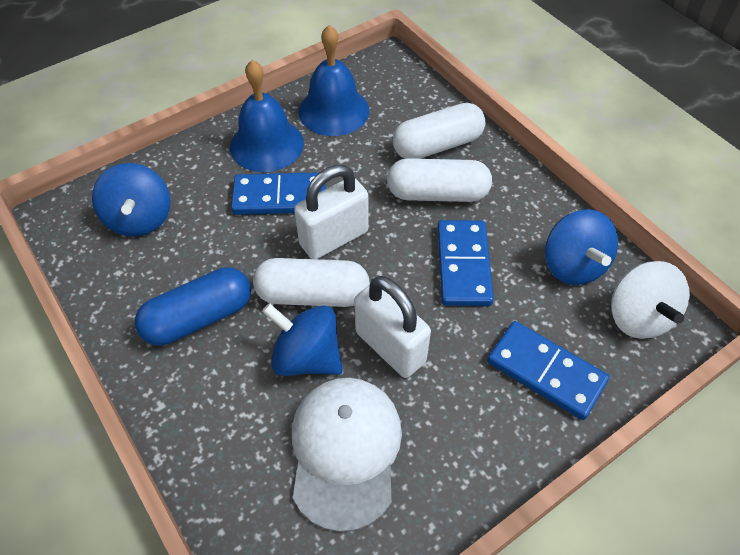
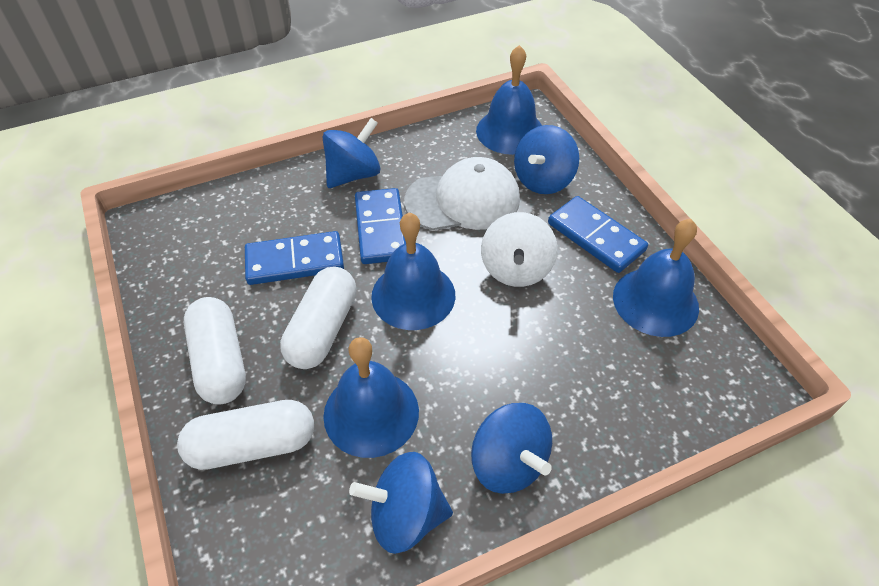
blue bell: 2 -> 4
blue capsule: 1 -> 0
blue spinning top: 3 -> 4
white padlock: 2 -> 0

